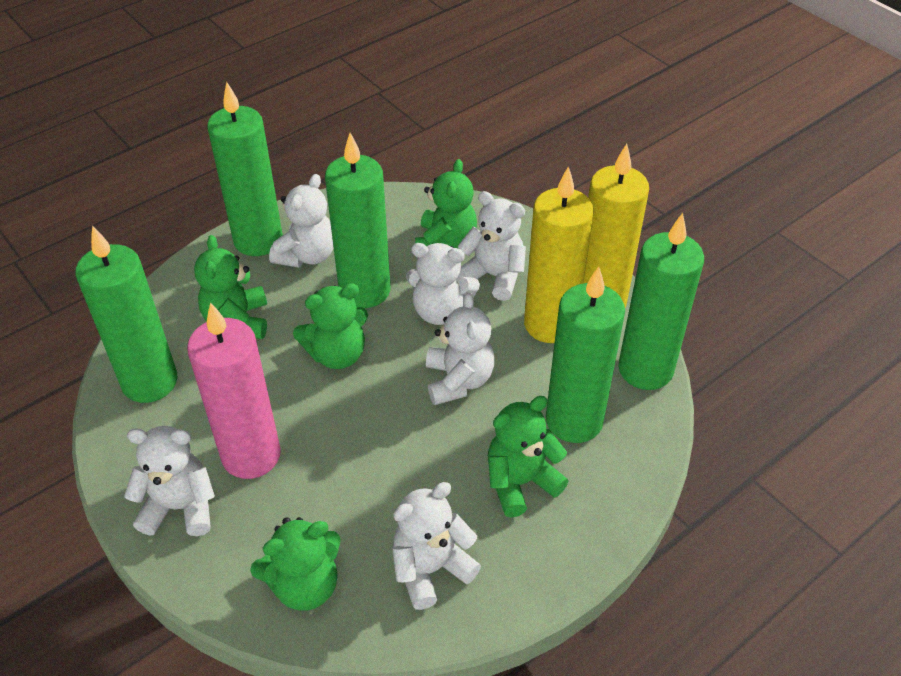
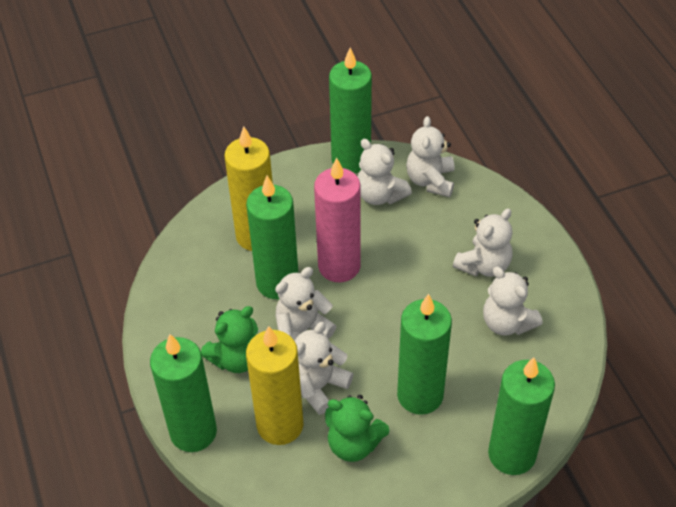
green teddy bear: 5 -> 2

